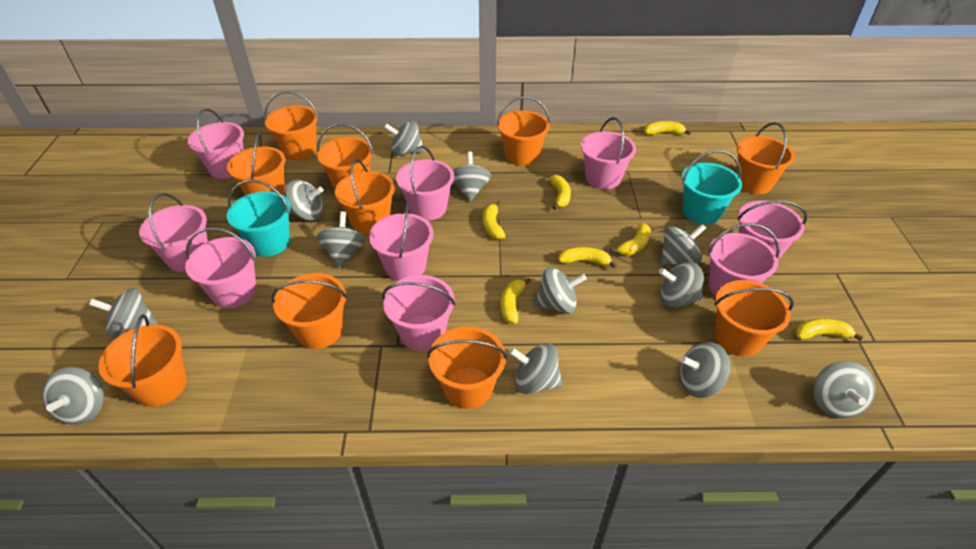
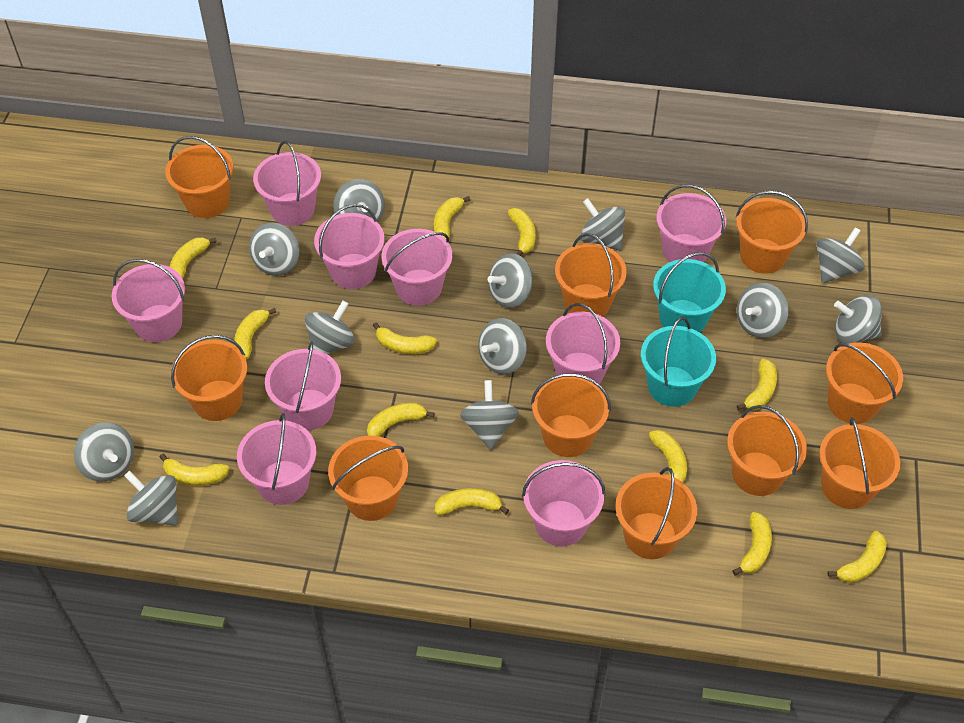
yellow banana: 7 -> 12

